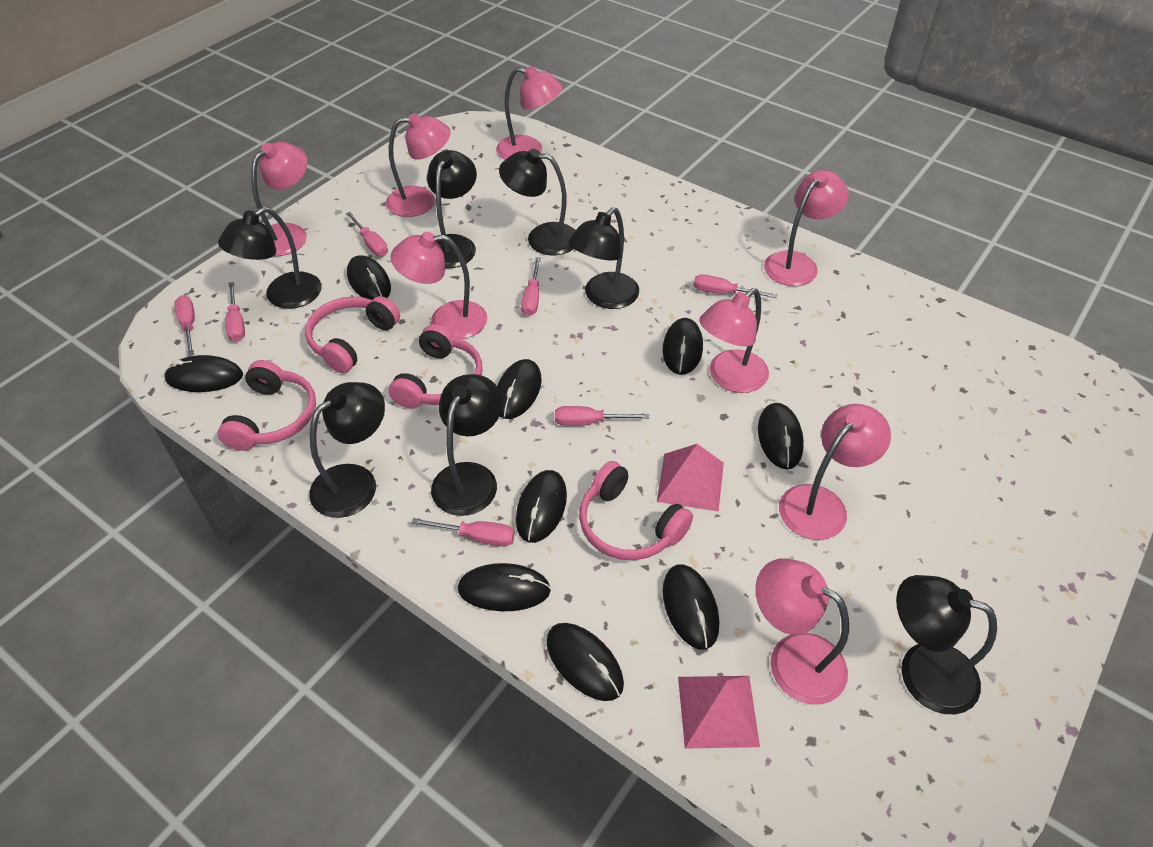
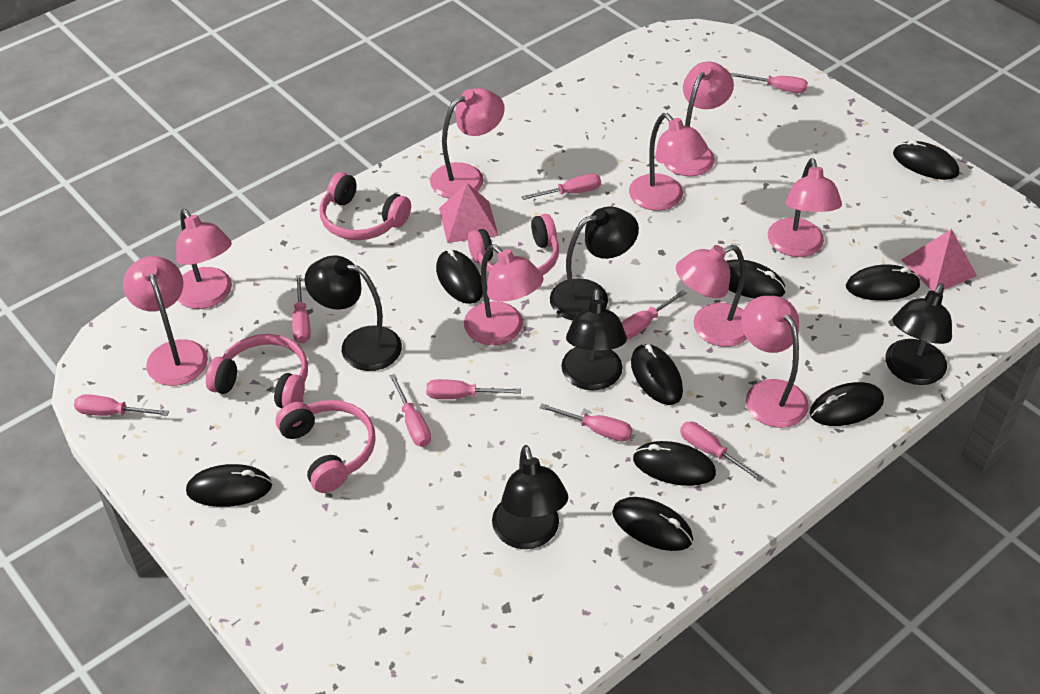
black lamp: 7 -> 5
pink lamp: 8 -> 9
pink screwdriver: 7 -> 9

